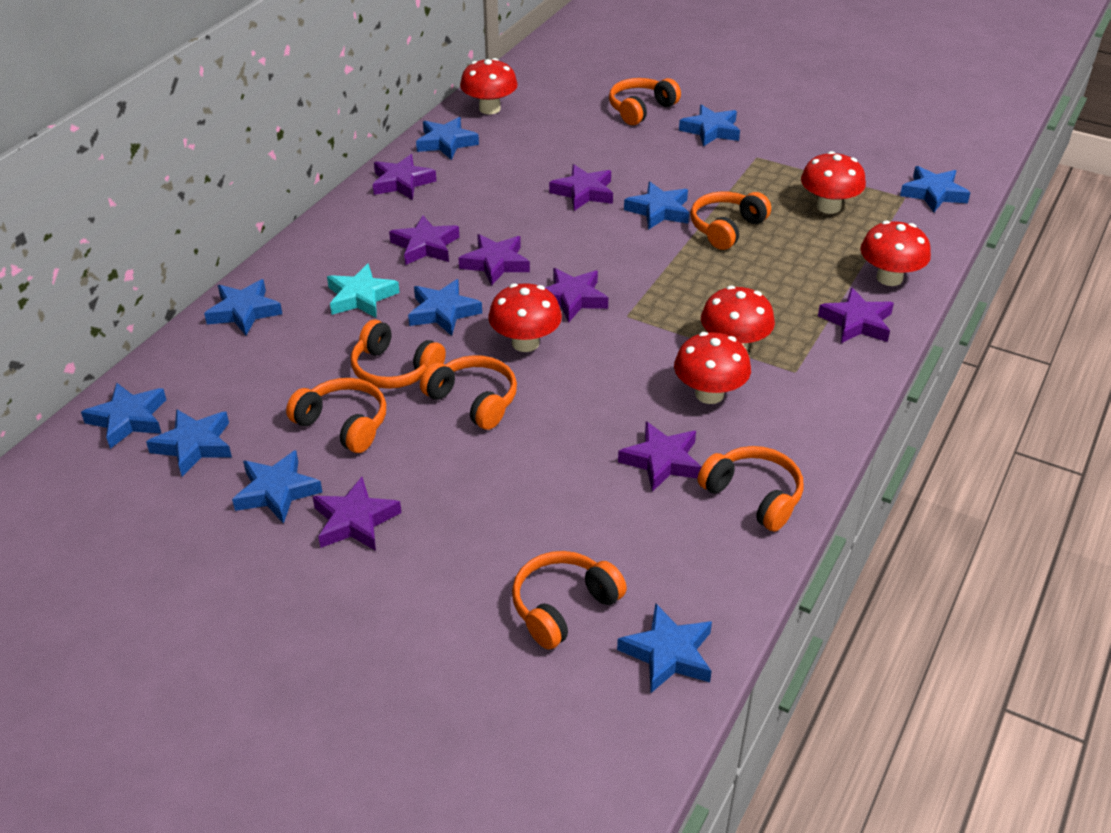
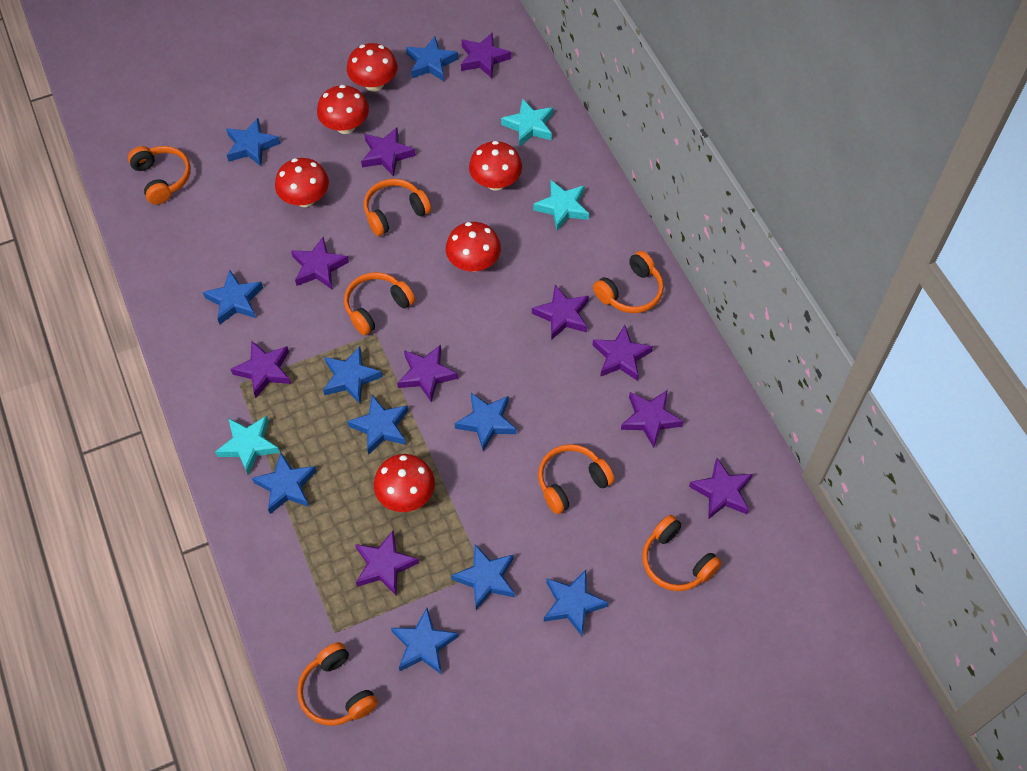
purple star: 8 -> 10
turquoise star: 1 -> 3

